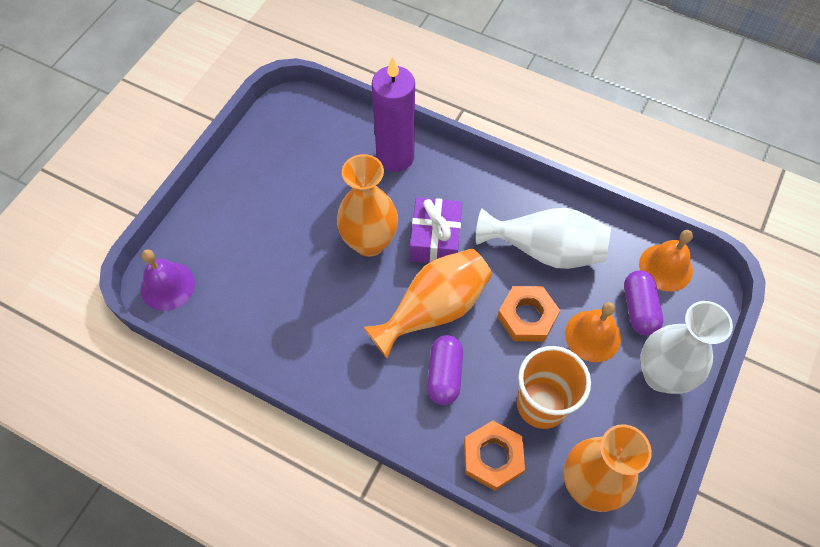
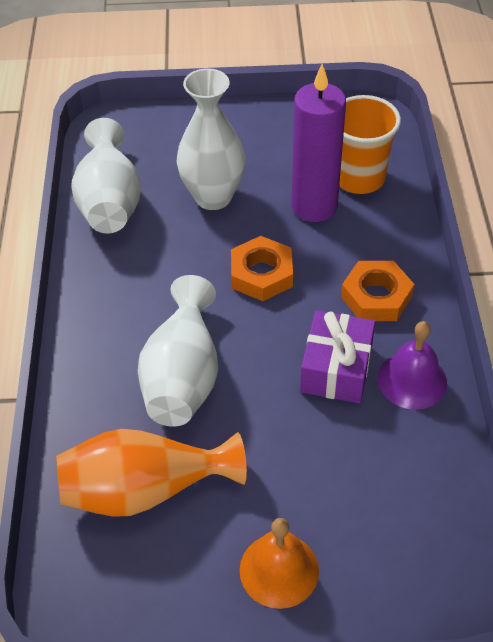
orange bell: 2 -> 1
orange vase: 3 -> 1
purple capsule: 2 -> 0
white vase: 2 -> 3

